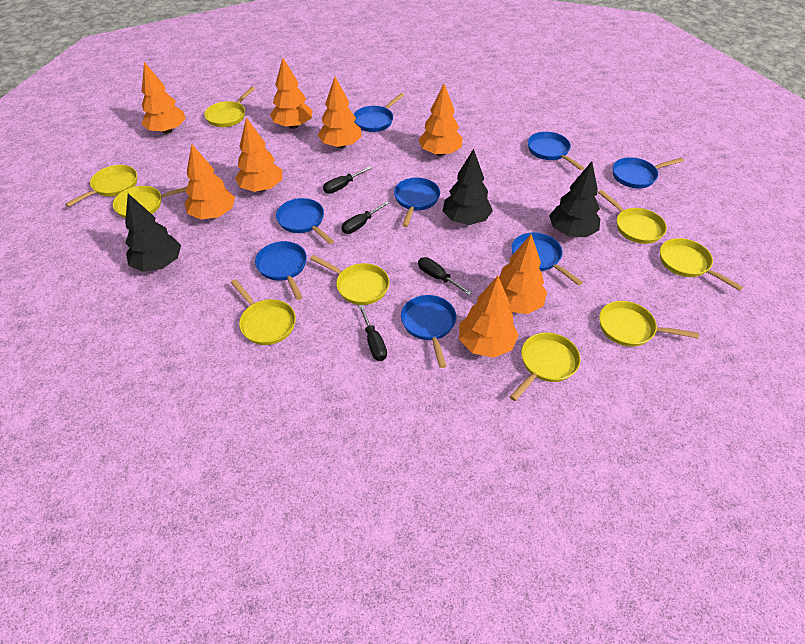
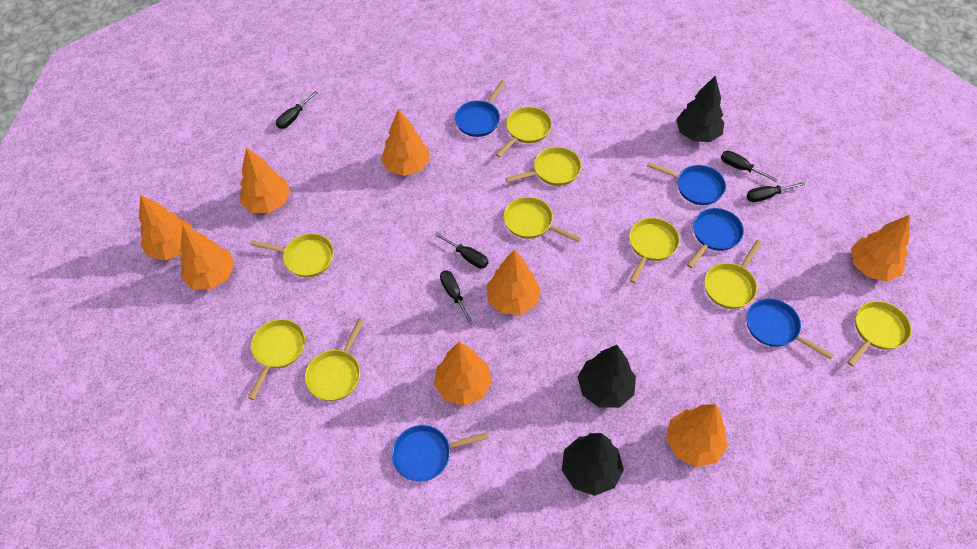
black screwdriver: 4 -> 5
blue pan: 8 -> 5

